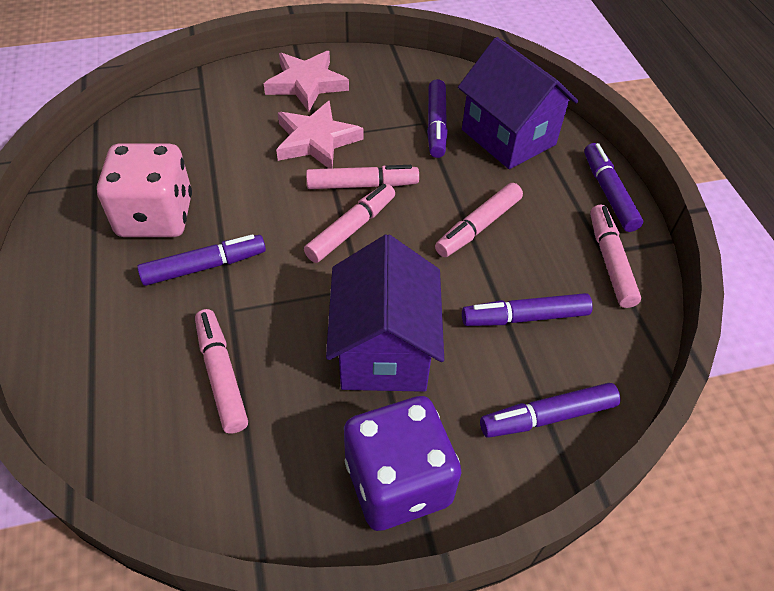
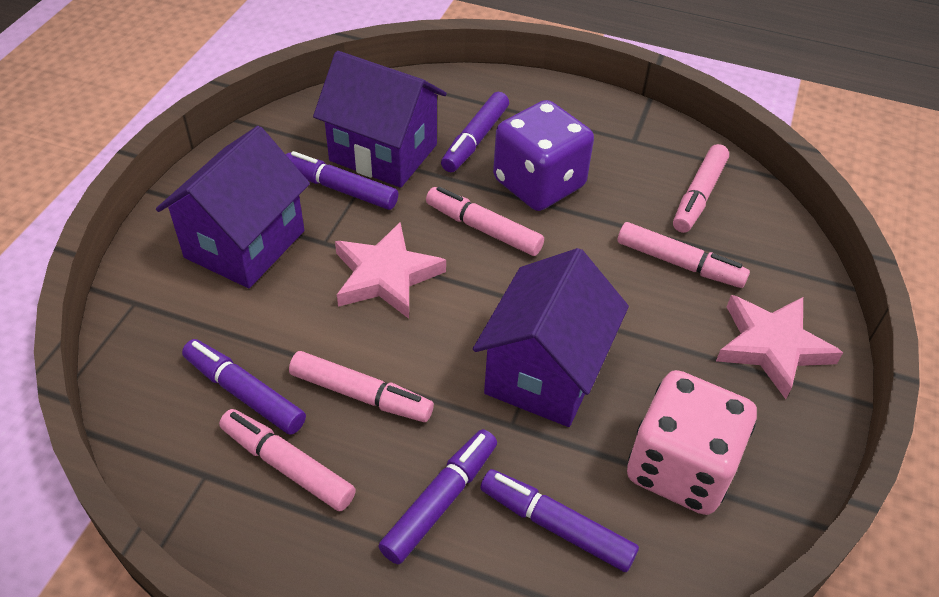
purple house: 2 -> 3

